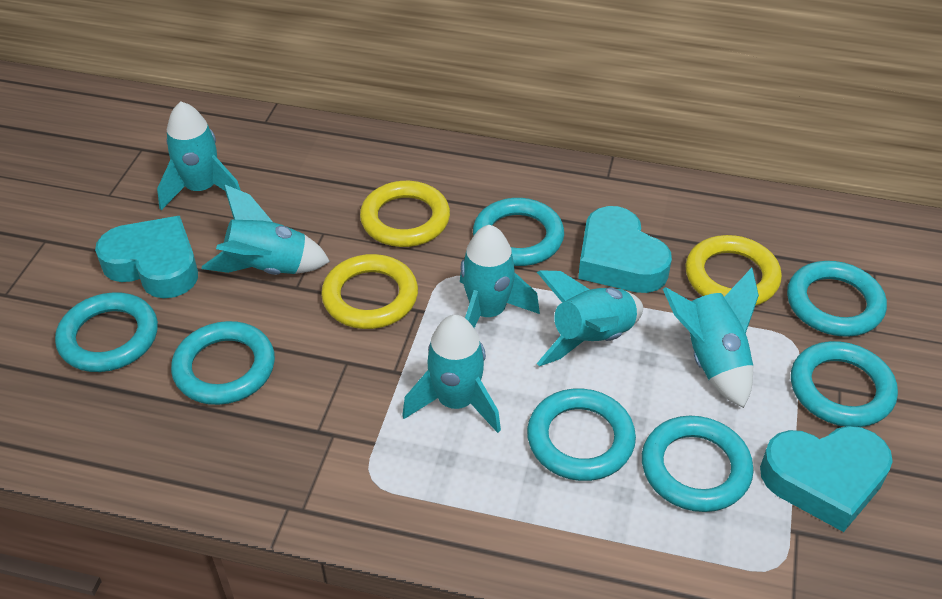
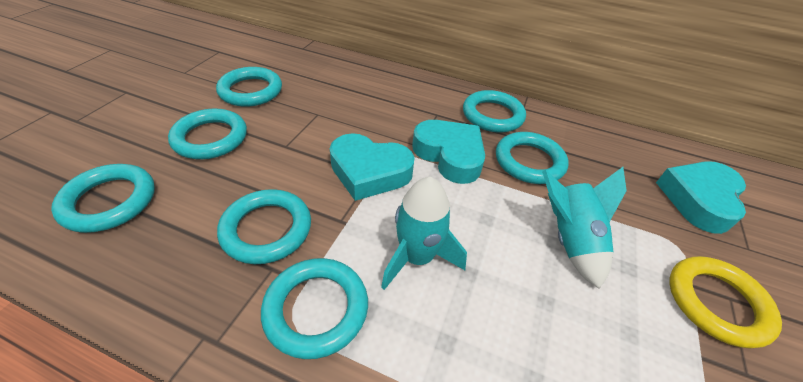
turquoise rocket: 6 -> 2
yellow ring: 3 -> 1

